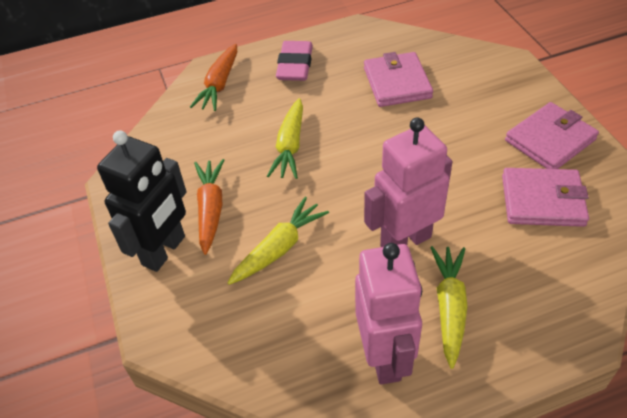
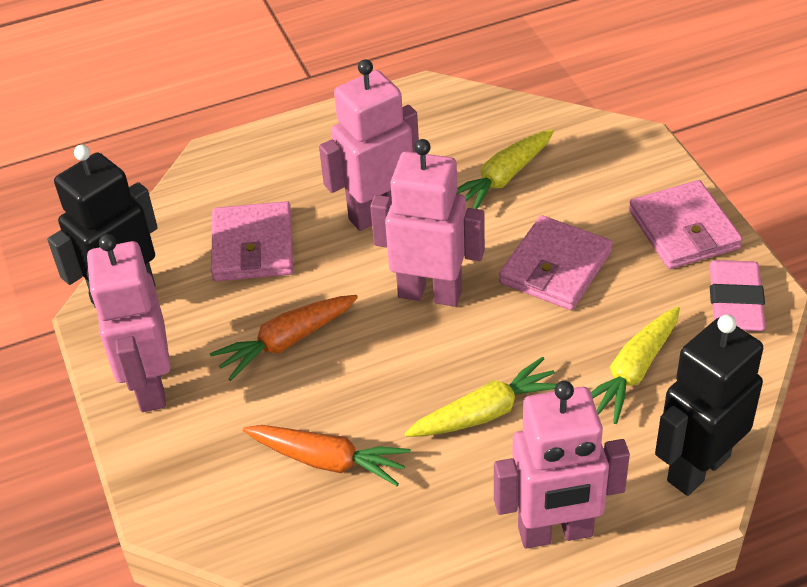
black robot: 1 -> 2
pink robot: 2 -> 4

